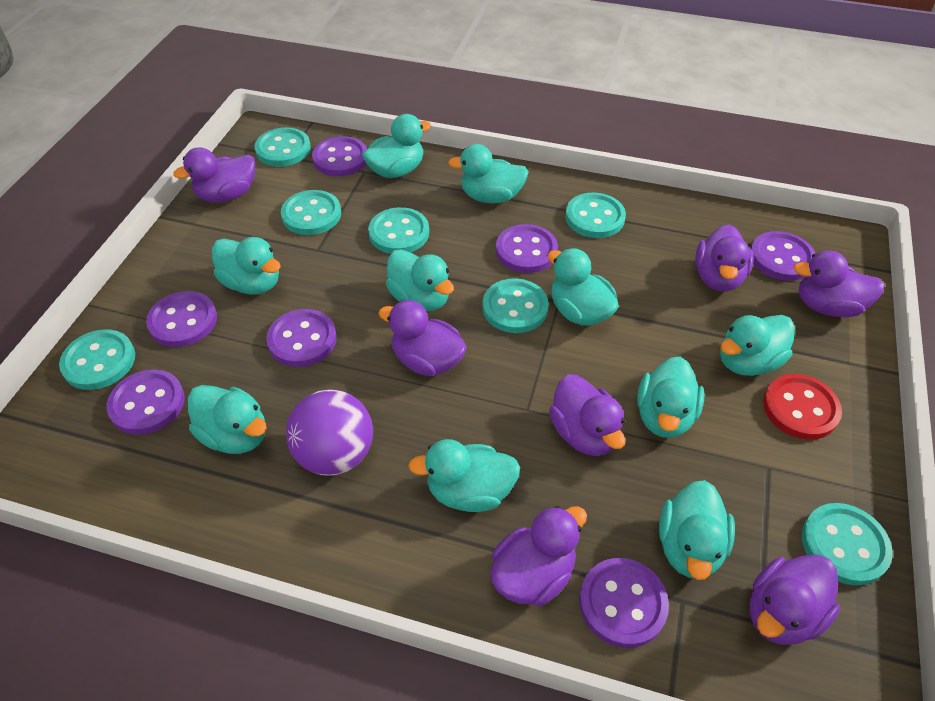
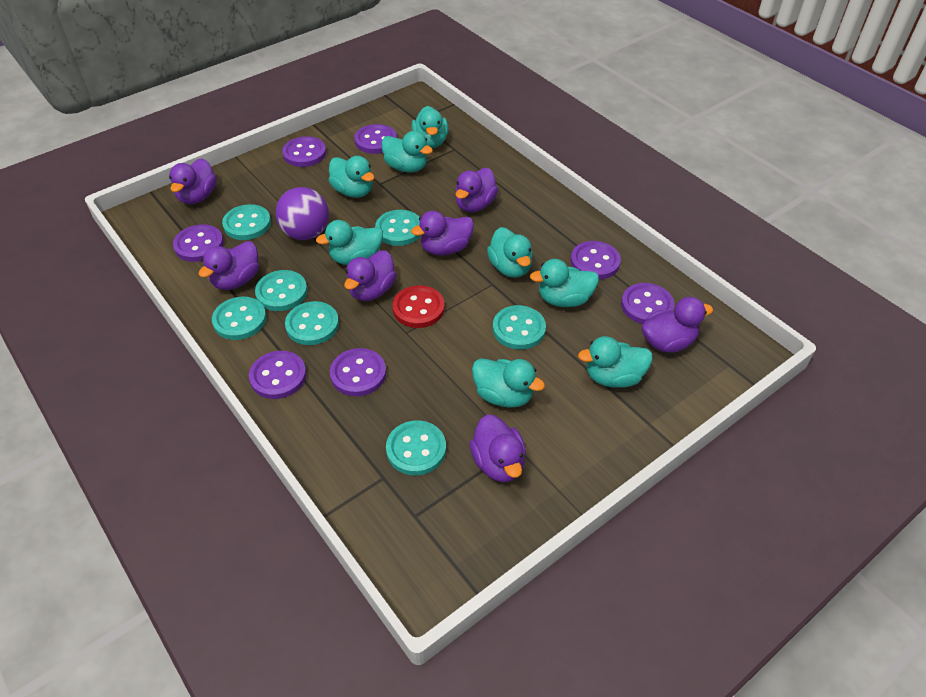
turquoise duck: 10 -> 8

